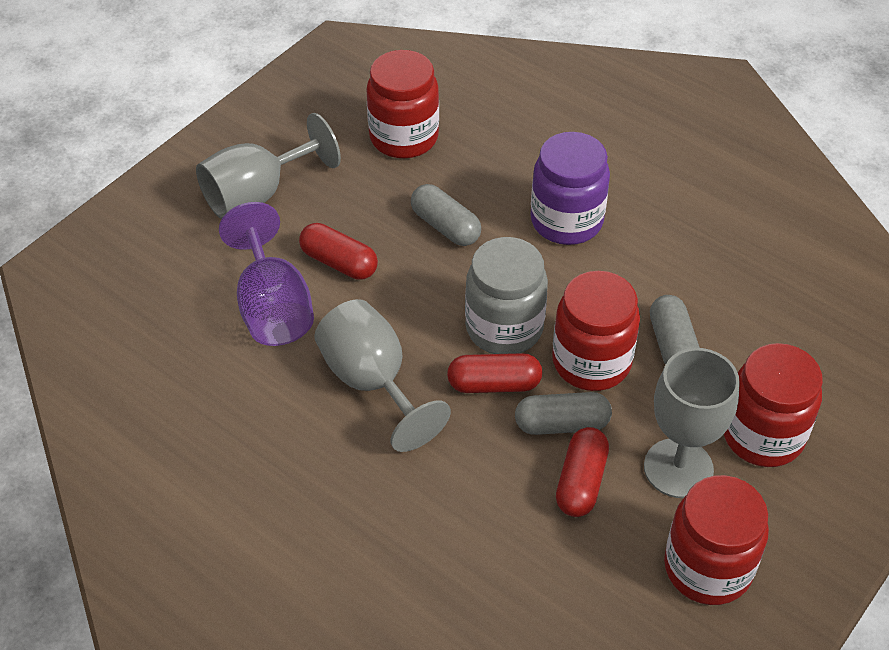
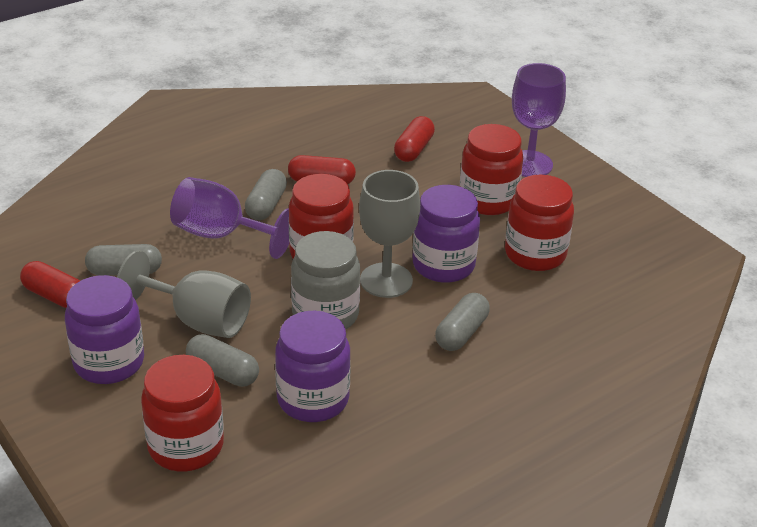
grey capsule: 3 -> 4
grey goblet: 3 -> 2
purple goblet: 1 -> 2
purple jar: 1 -> 3

